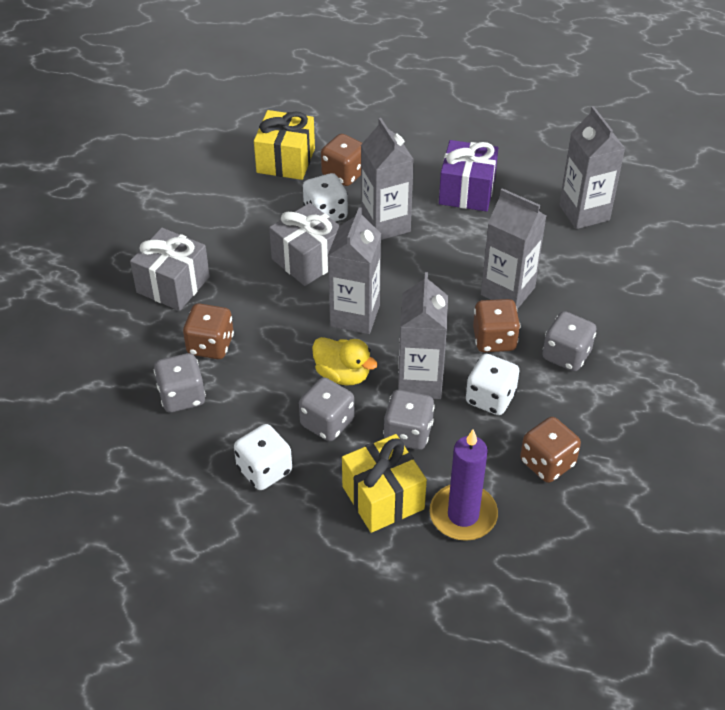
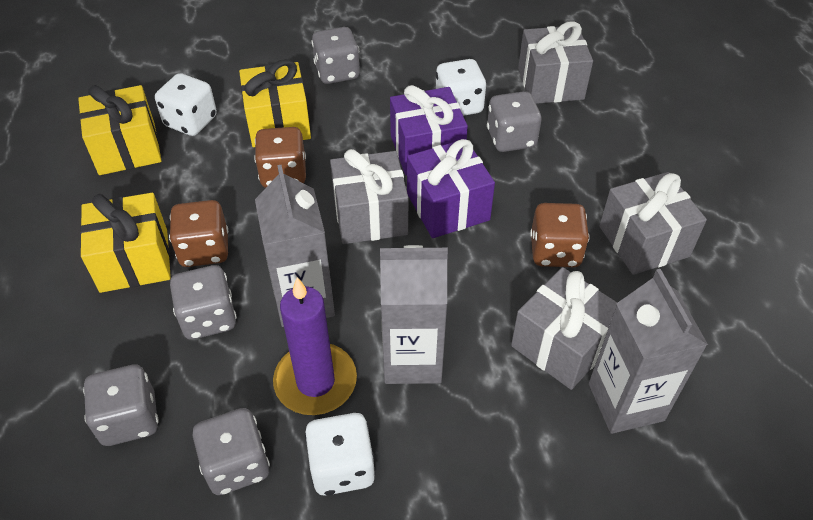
brown dice: 4 -> 3
grey carton: 5 -> 3
grey dice: 4 -> 5
grey gift: 2 -> 4
purple gift: 1 -> 2
yellow duck: 1 -> 0
yellow gift: 2 -> 3

